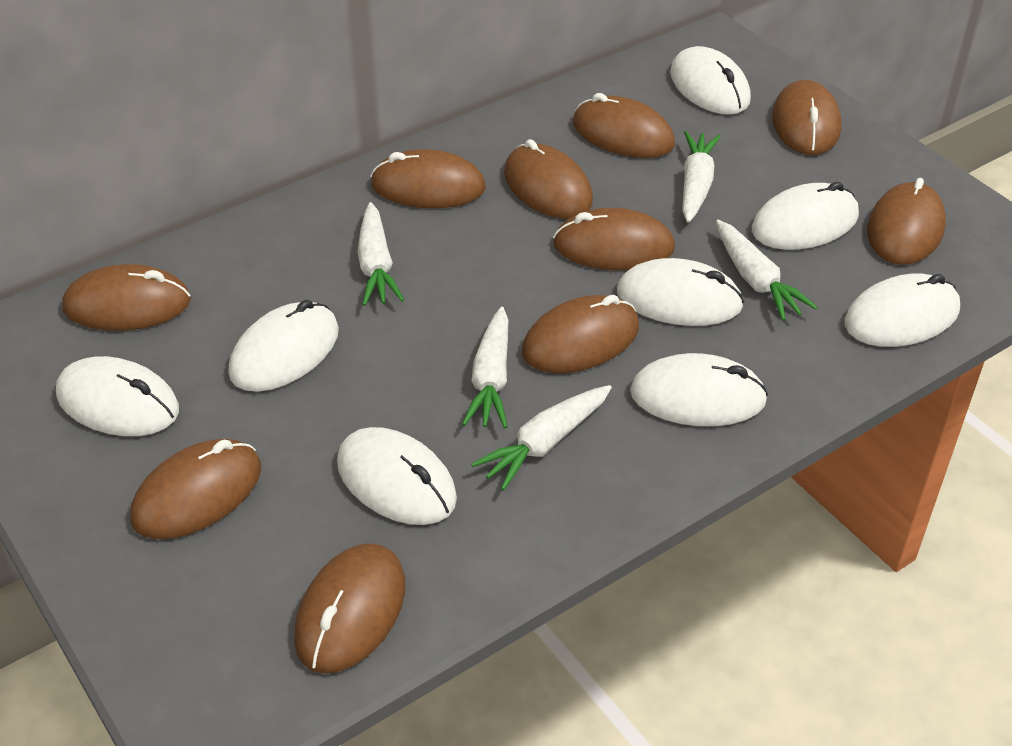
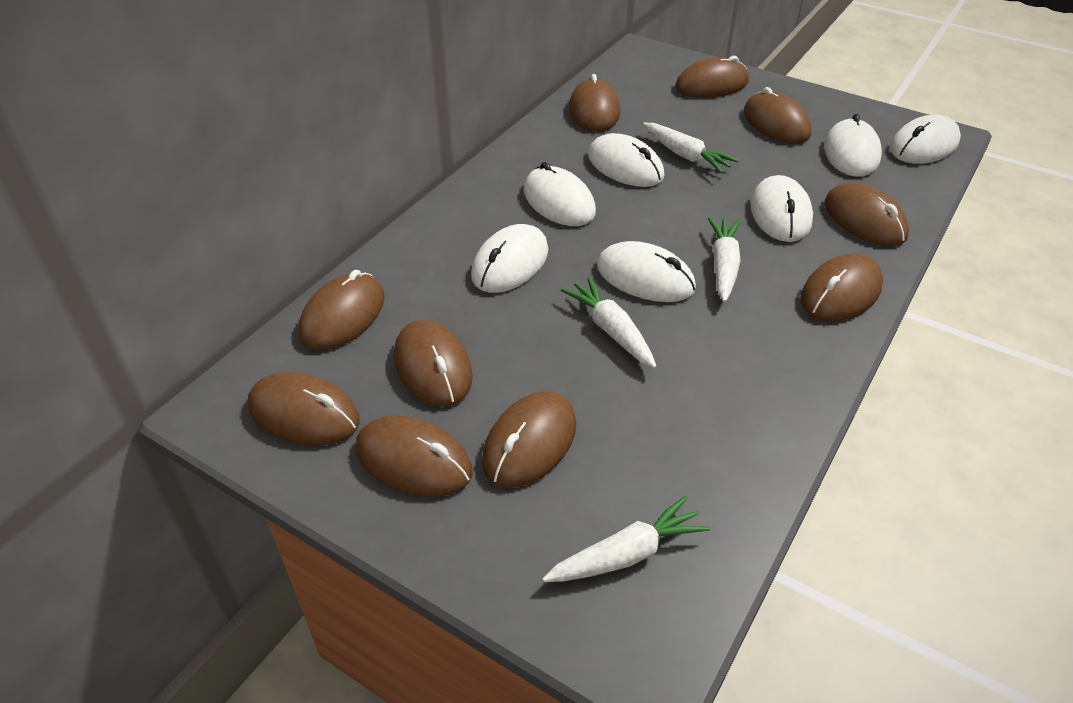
white carrot: 5 -> 4
white mouse: 8 -> 7

